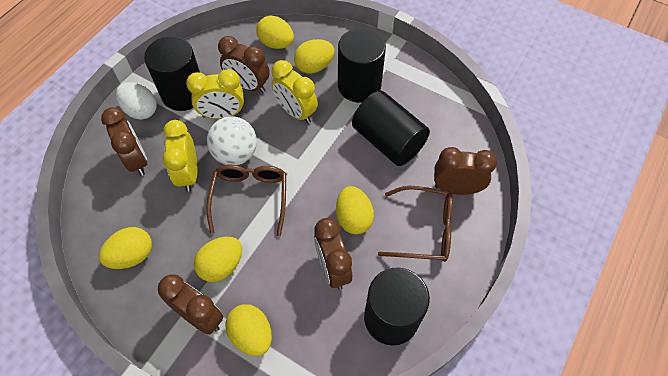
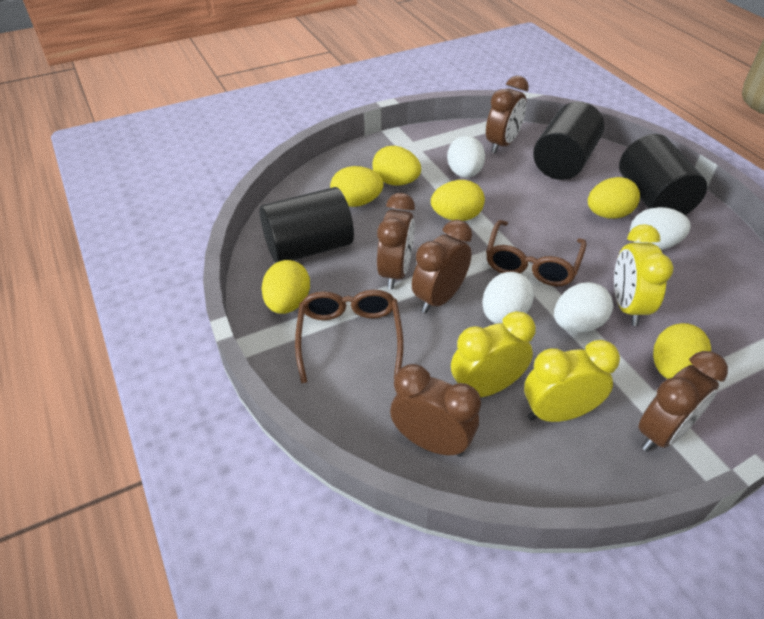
black cylinder: 4 -> 3
white ball: 1 -> 0
white egg: 1 -> 4

